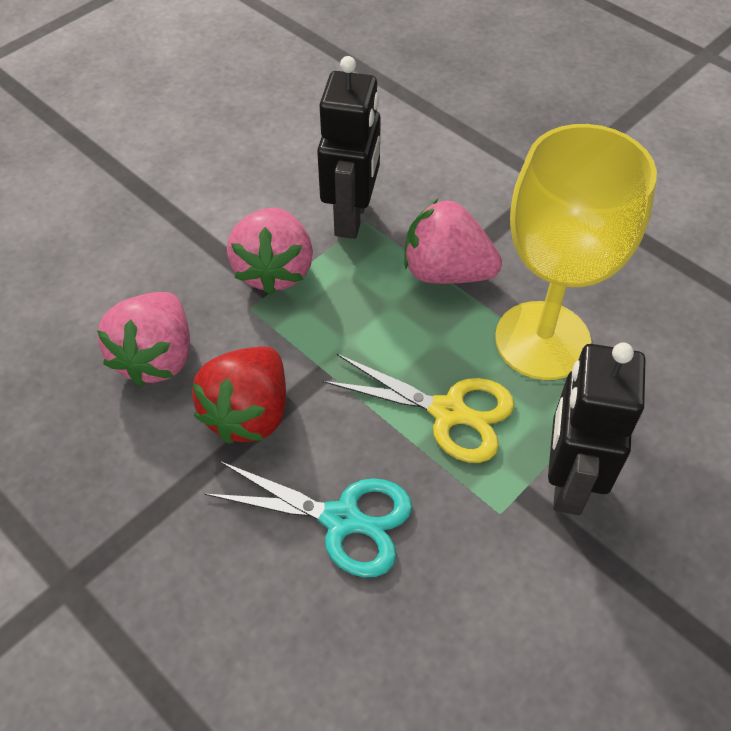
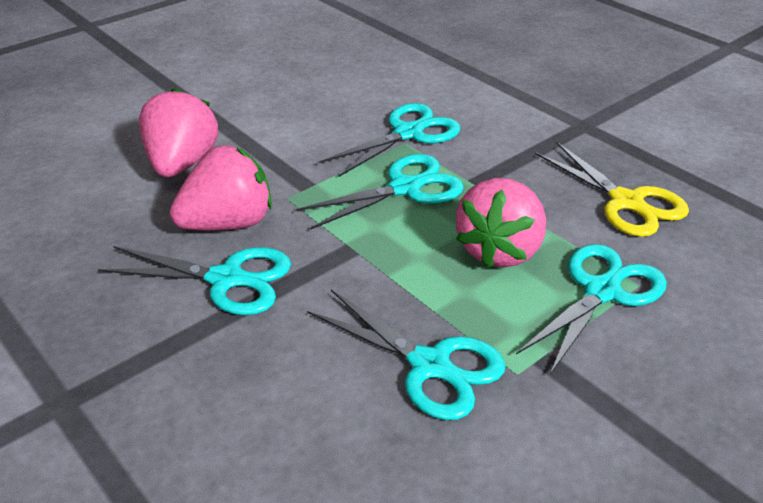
black robot: 2 -> 0
red strawberry: 1 -> 0
turquoise scissors: 1 -> 5
yellow goblet: 1 -> 0

